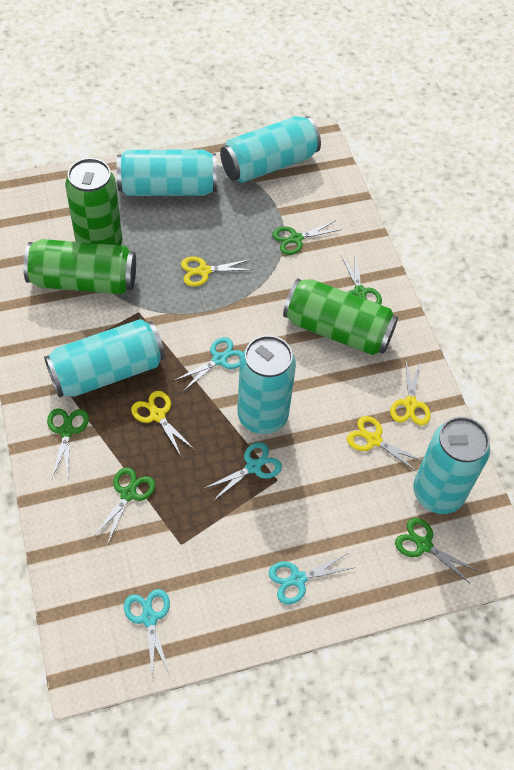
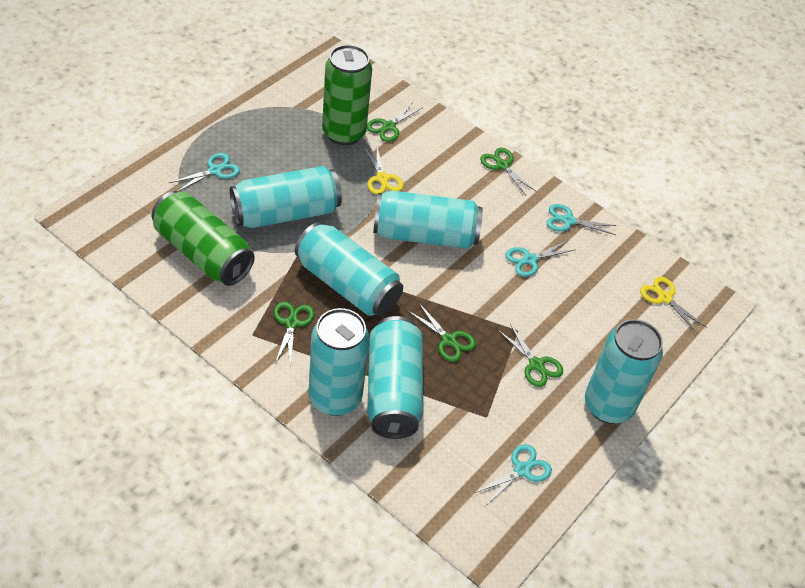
green can: 3 -> 2
turquoise can: 5 -> 6
yellow scissors: 4 -> 2

